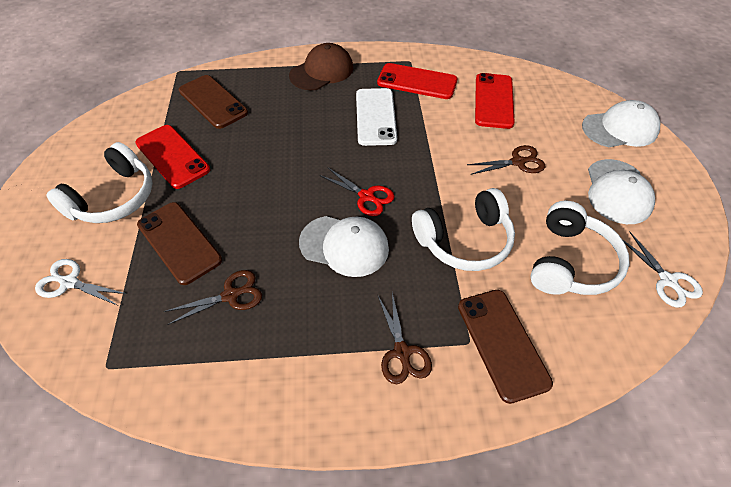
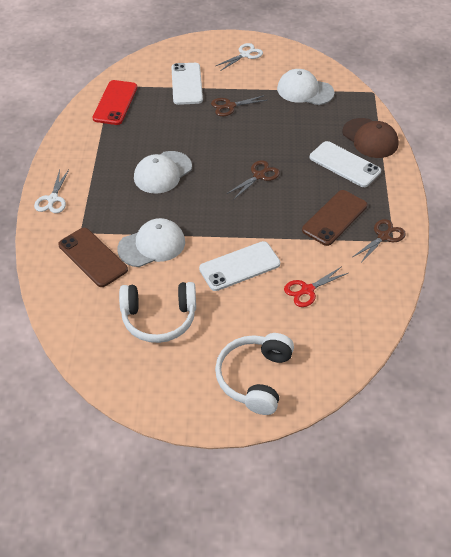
brown phone: 3 -> 2
red phone: 3 -> 1
white headphones: 3 -> 2
white phone: 1 -> 3

